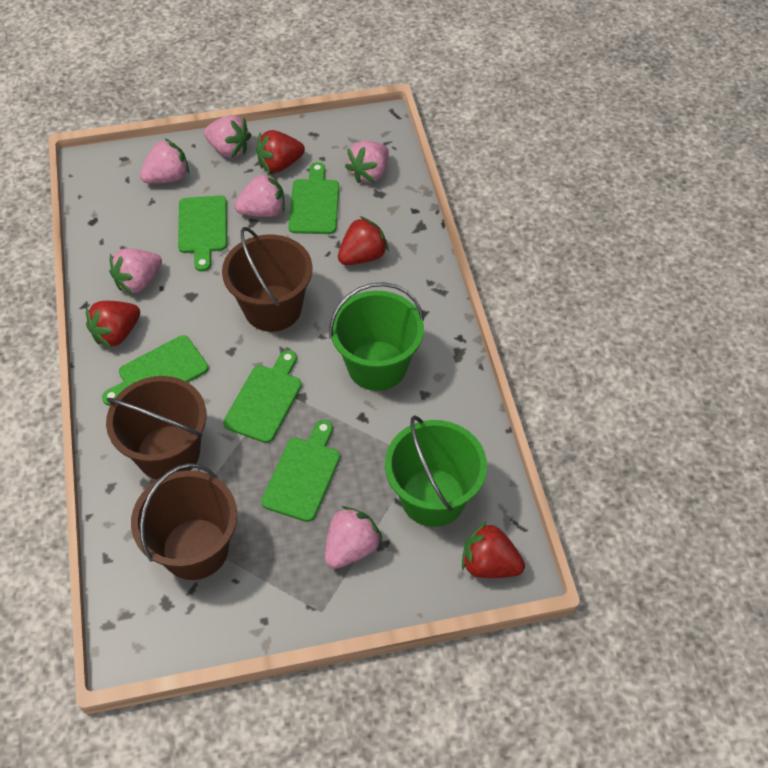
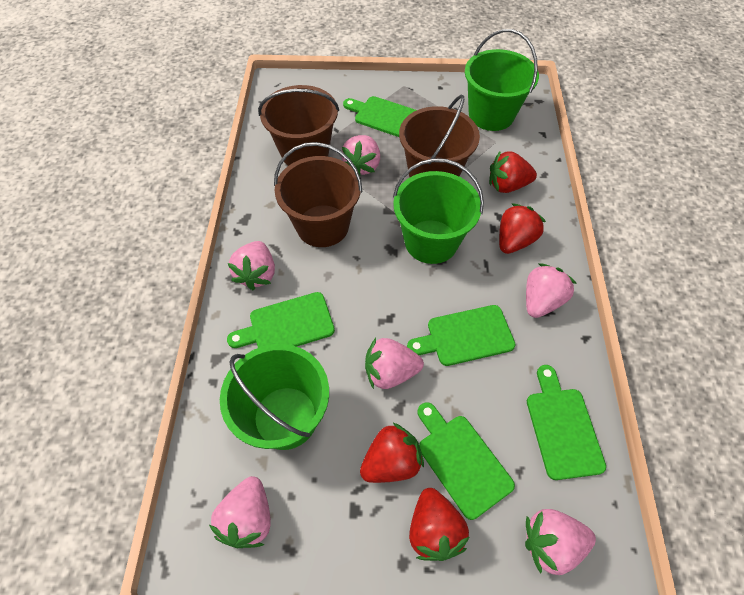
green bucket: 2 -> 3

